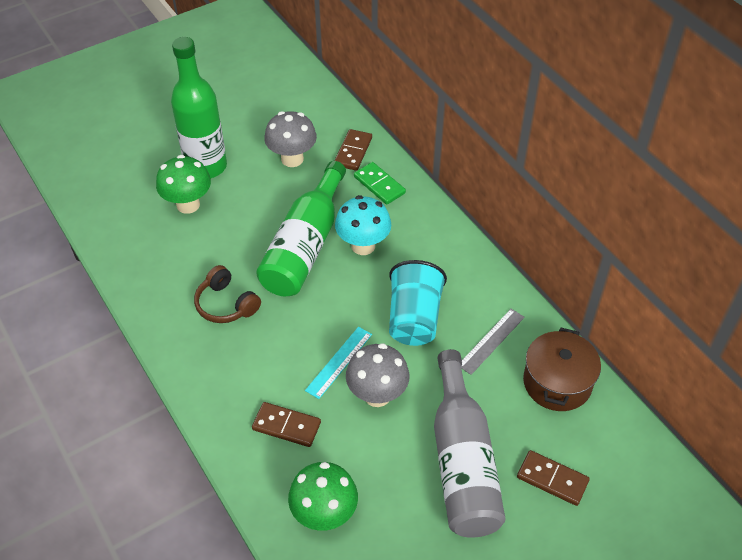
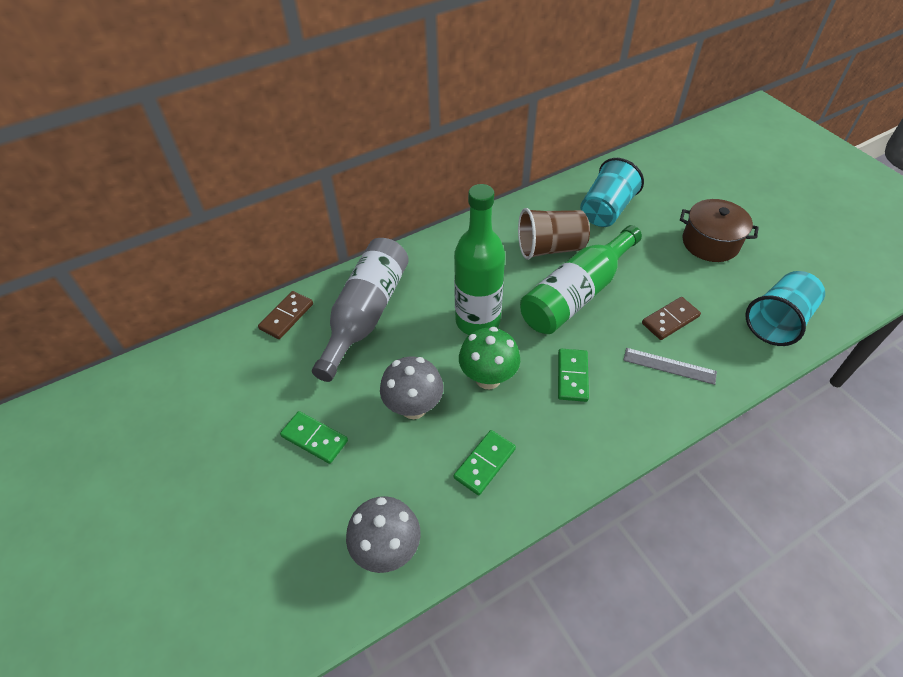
brown cup: 0 -> 1
brown domino: 3 -> 2
brown headphones: 1 -> 0
green domino: 1 -> 3
green mushroom: 2 -> 1
turquoise cup: 1 -> 2
turquoise mushroom: 1 -> 0
turquoise ruler: 1 -> 0

